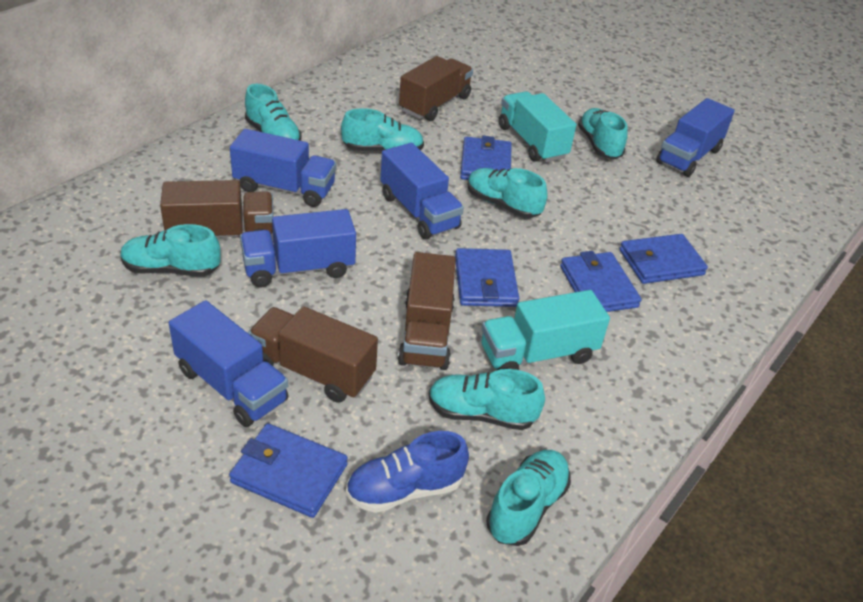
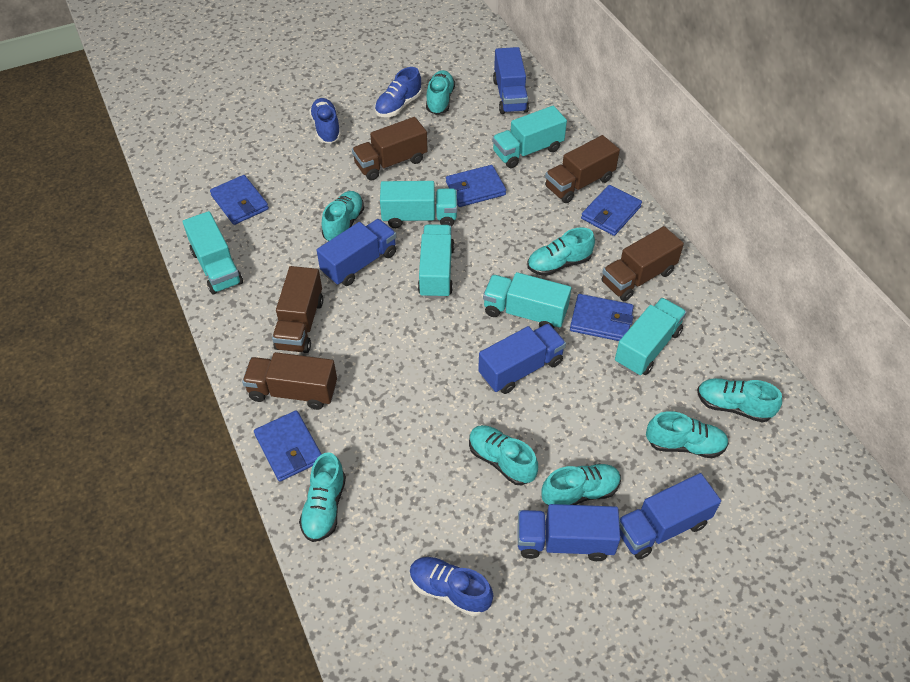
blue shoe: 1 -> 3
brown truck: 4 -> 5
turquoise shoe: 7 -> 8
turquoise truck: 2 -> 6

